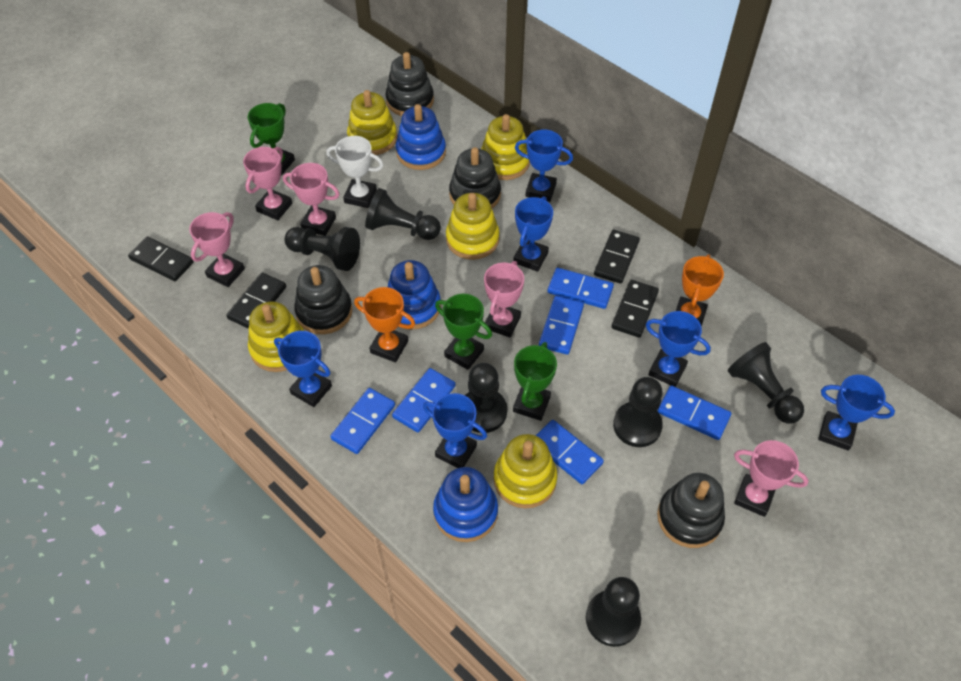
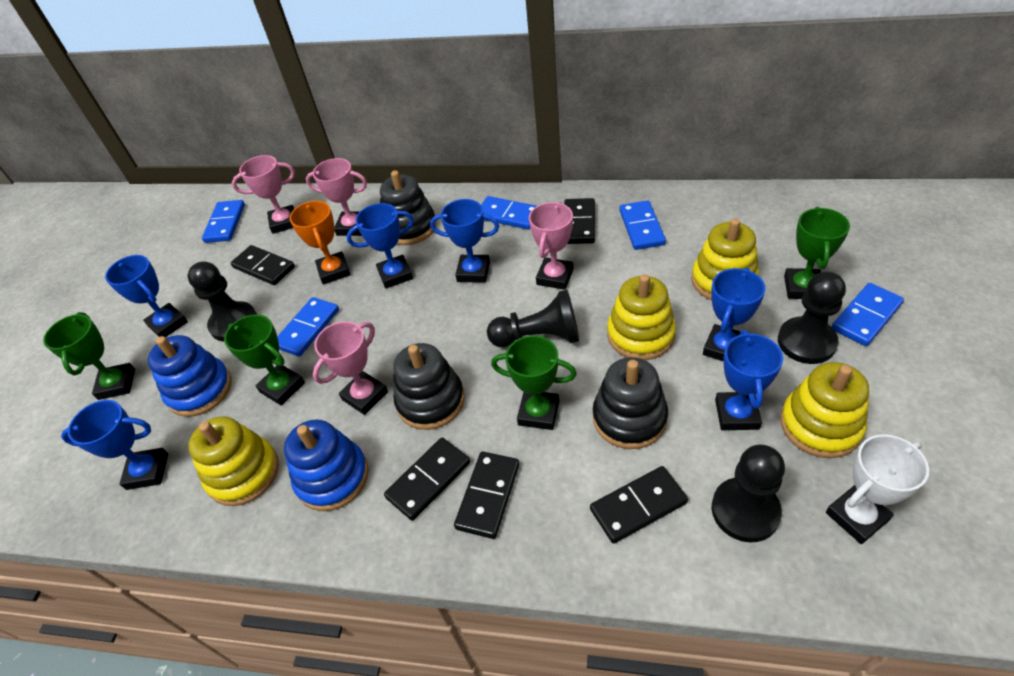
black domino: 4 -> 5
black pawn: 6 -> 4
black stacking toy: 4 -> 3
blue domino: 6 -> 5
blue stacking toy: 3 -> 2
green trophy: 3 -> 4
orange trophy: 2 -> 1
pink trophy: 5 -> 4
yellow stacking toy: 5 -> 4

